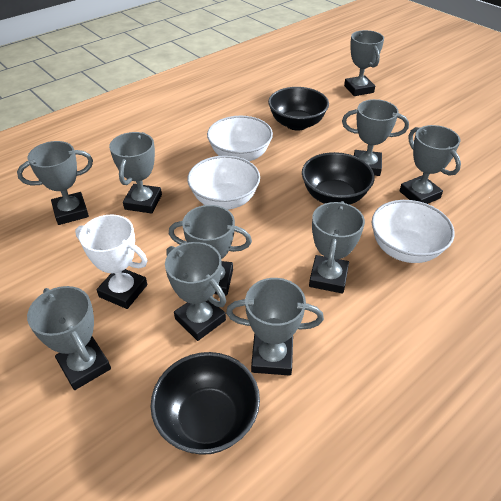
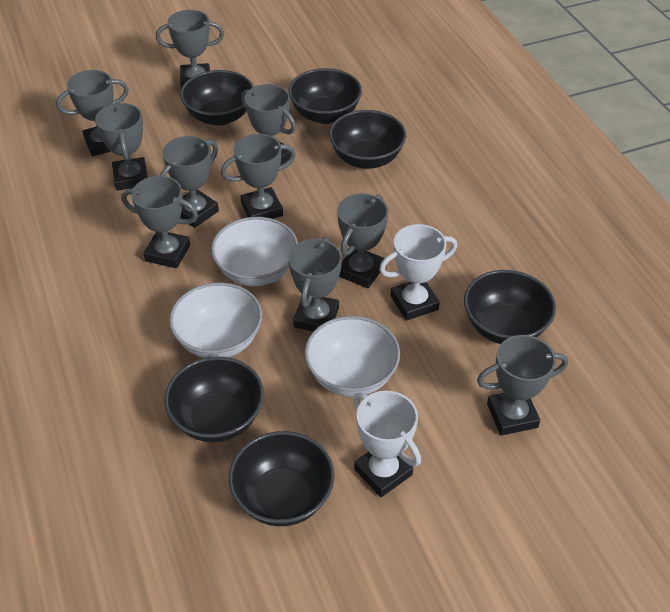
black bowl: 3 -> 6
white trophy: 1 -> 2

